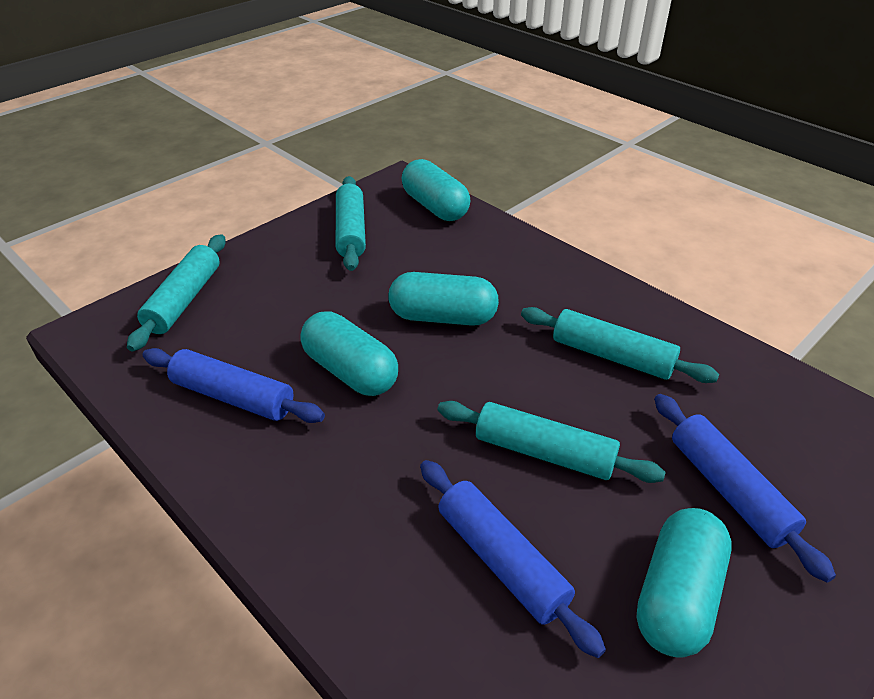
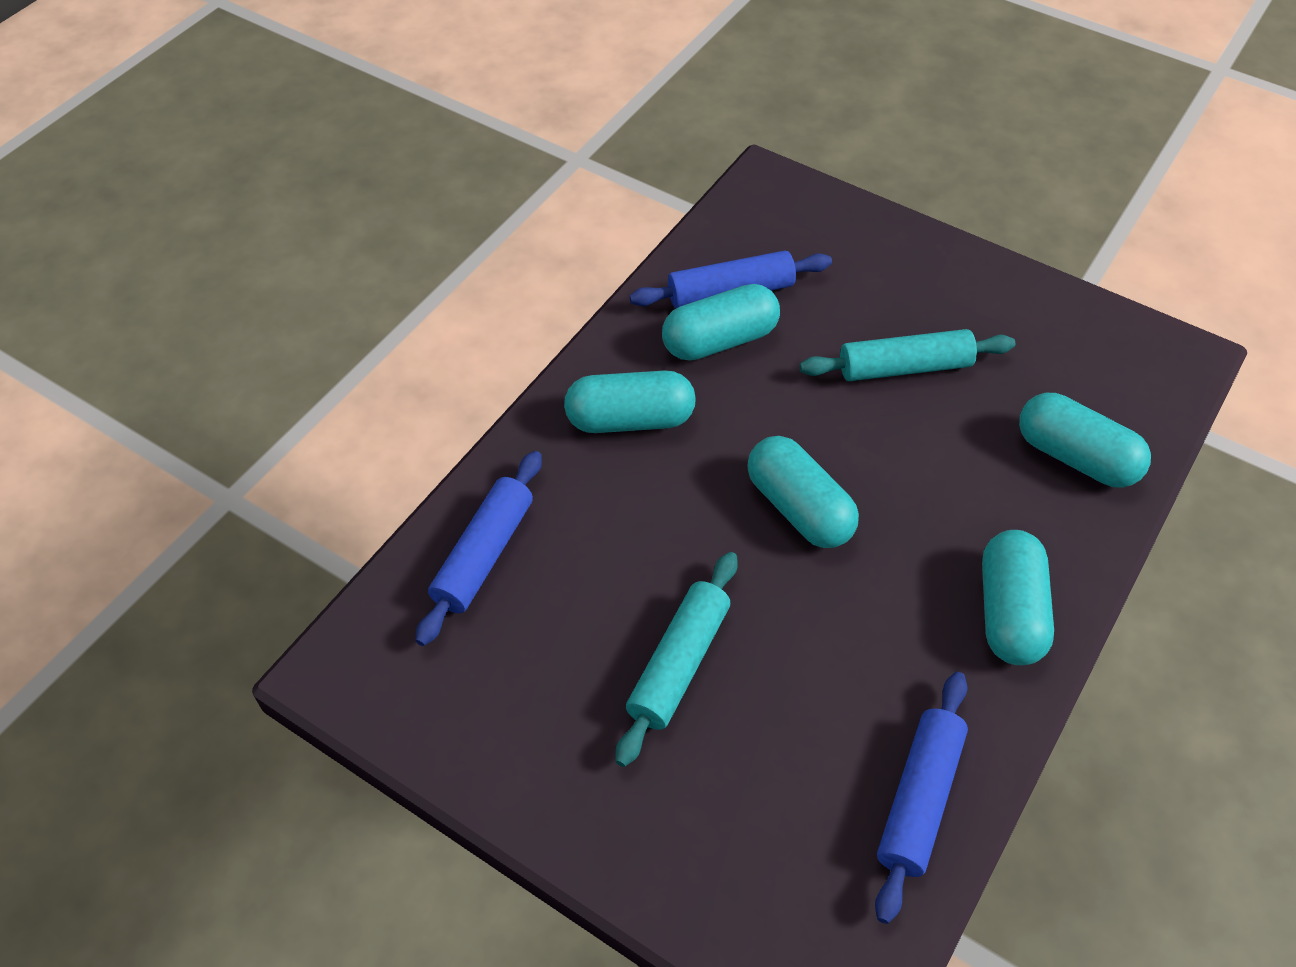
turquoise capsule: 4 -> 5
turquoise rolling pin: 4 -> 2

